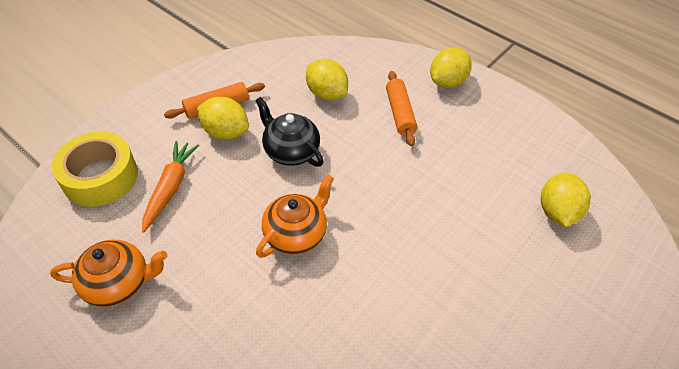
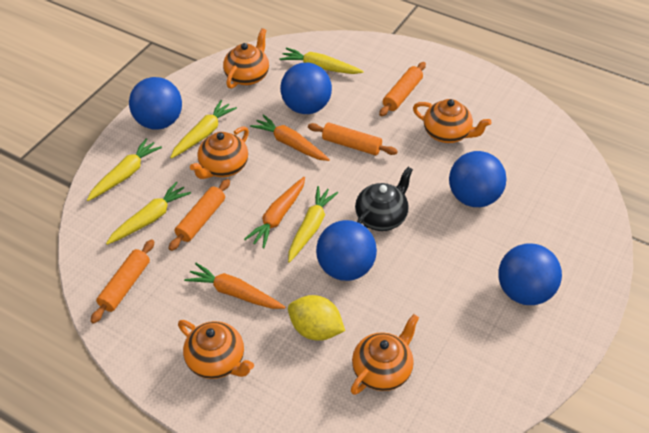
blue ball: 0 -> 5
orange carrot: 1 -> 3
orange rolling pin: 2 -> 4
orange teapot: 2 -> 5
yellow carrot: 0 -> 5
yellow lemon: 4 -> 1
yellow tape: 1 -> 0

